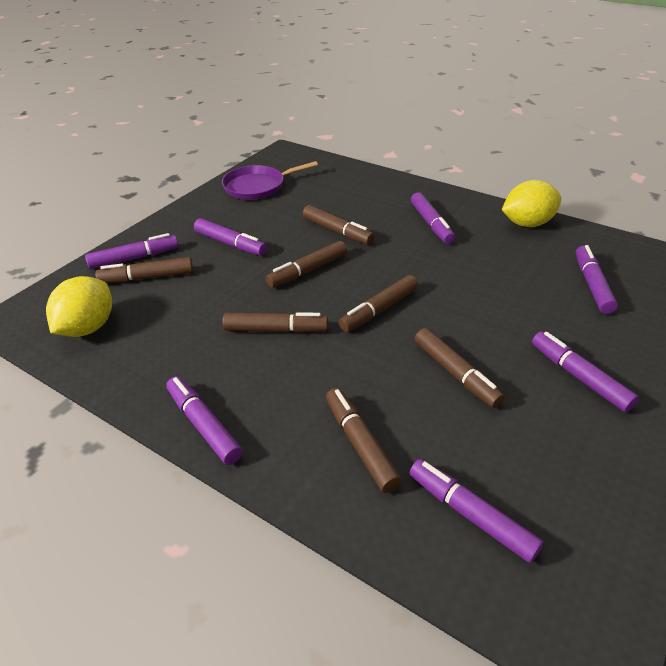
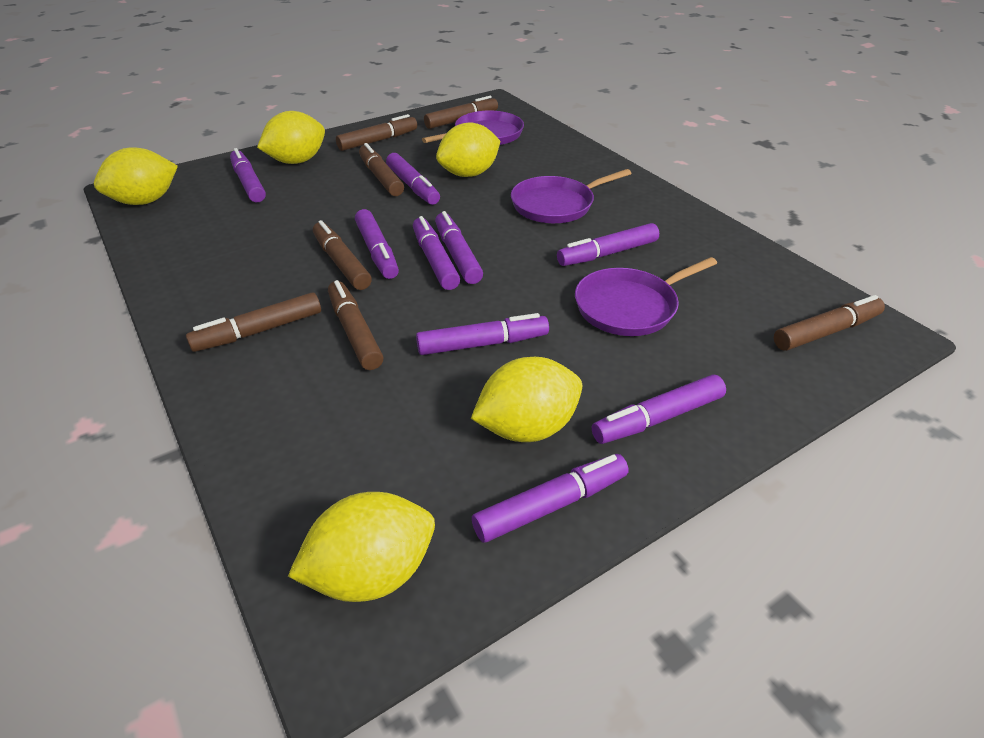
purple marker: 7 -> 9
purple pan: 1 -> 3
yellow lemon: 2 -> 5

